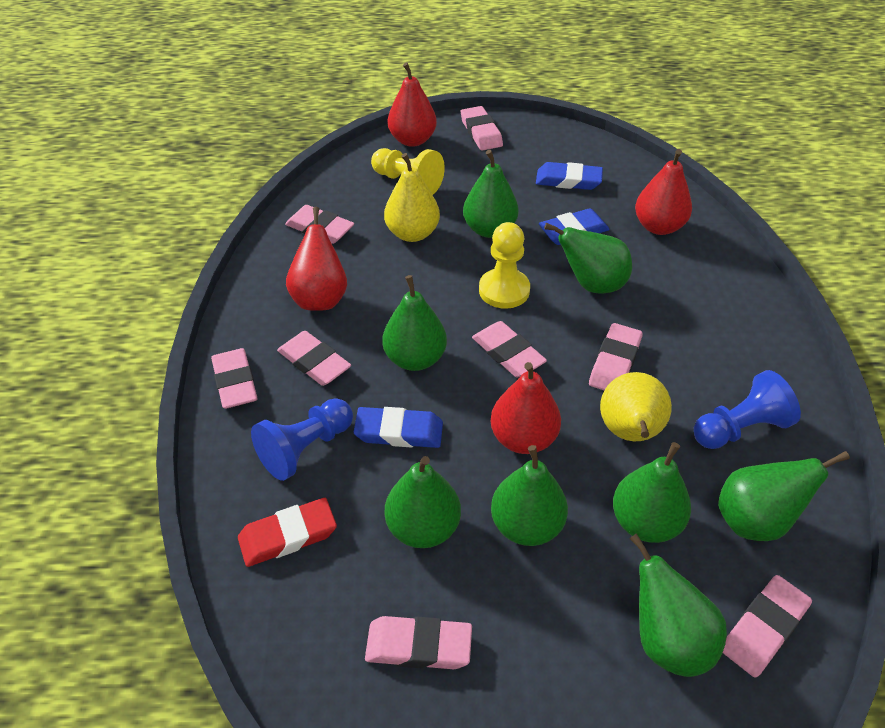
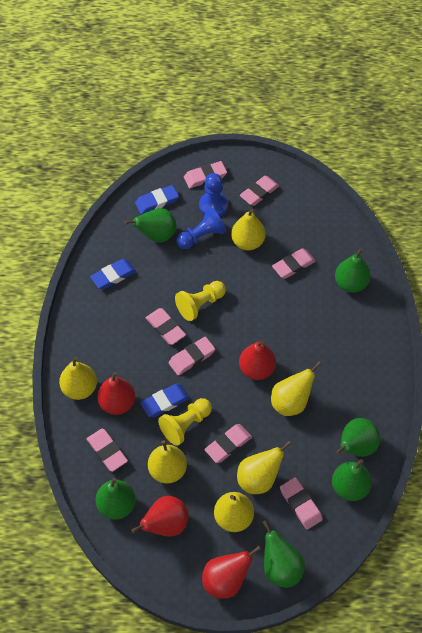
green pear: 8 -> 6
red eraser: 1 -> 0
yellow pear: 2 -> 6

